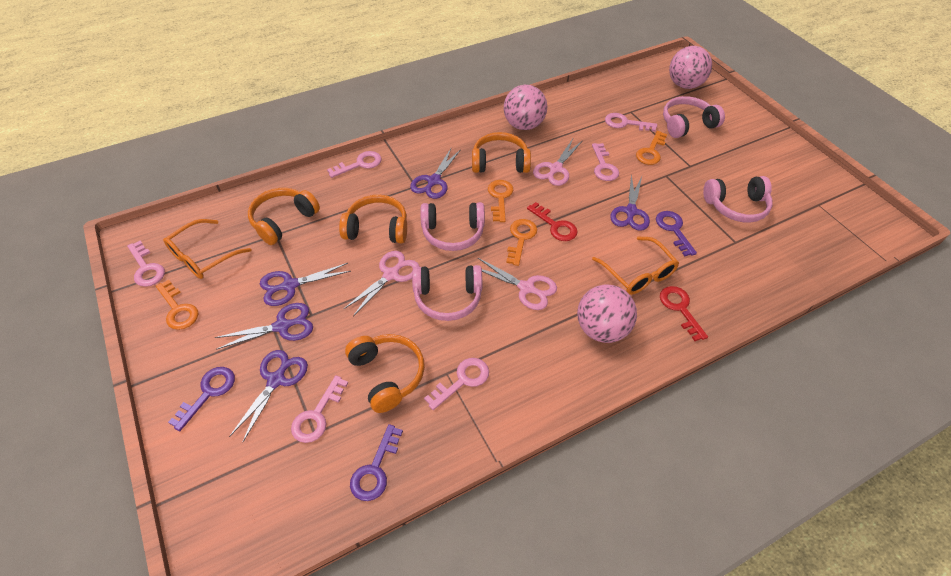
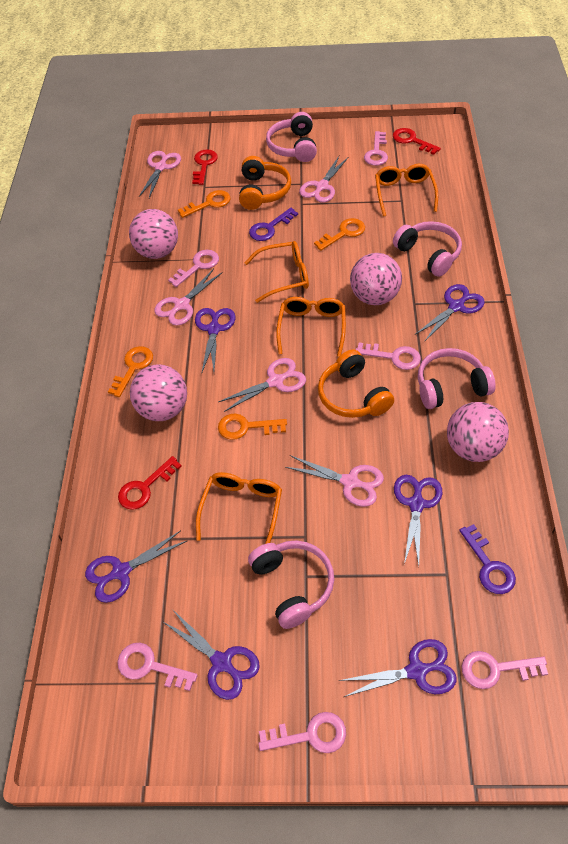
orange glasses: 2 -> 4
orange headphones: 4 -> 2
pink ball: 3 -> 4
pink scissors: 3 -> 5
purple key: 3 -> 2
purple scissors: 5 -> 6
red key: 2 -> 3

